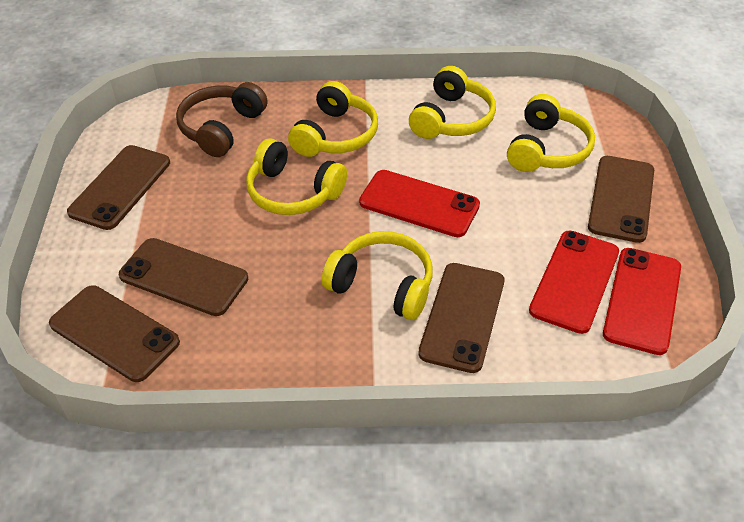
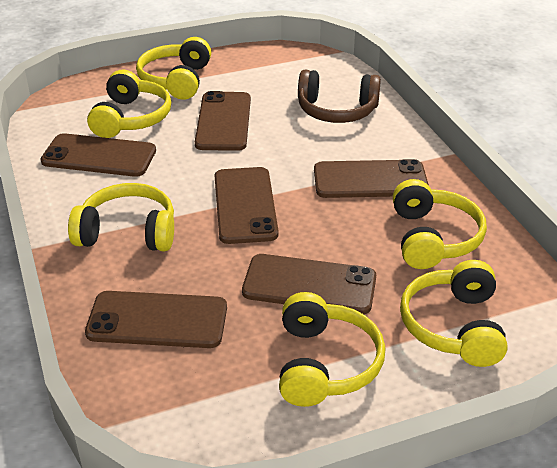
brown phone: 5 -> 6
red phone: 3 -> 0
yellow headphones: 5 -> 6

